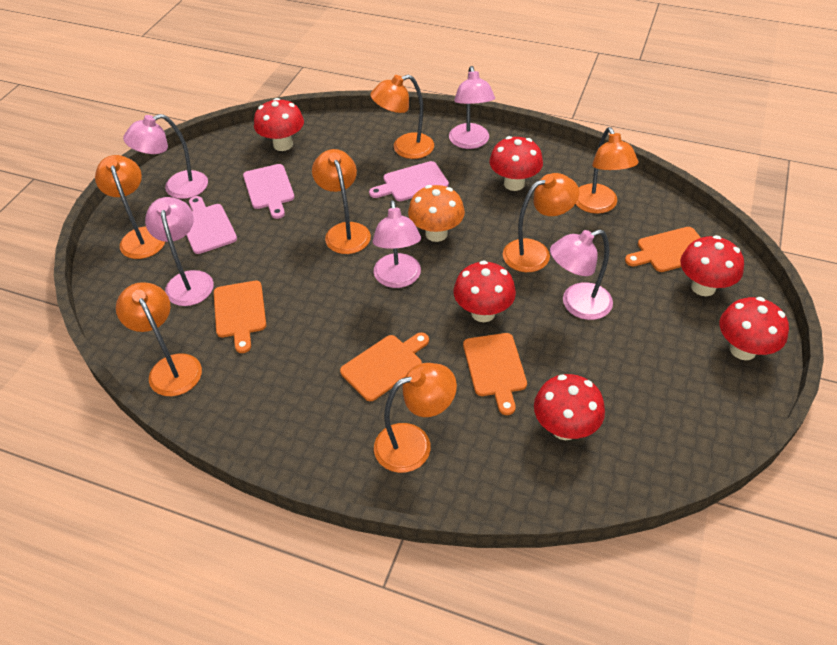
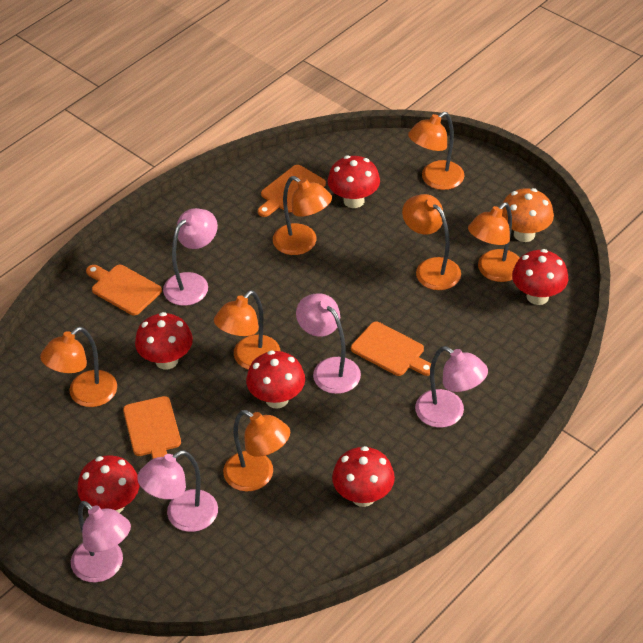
pink cutting board: 3 -> 0

